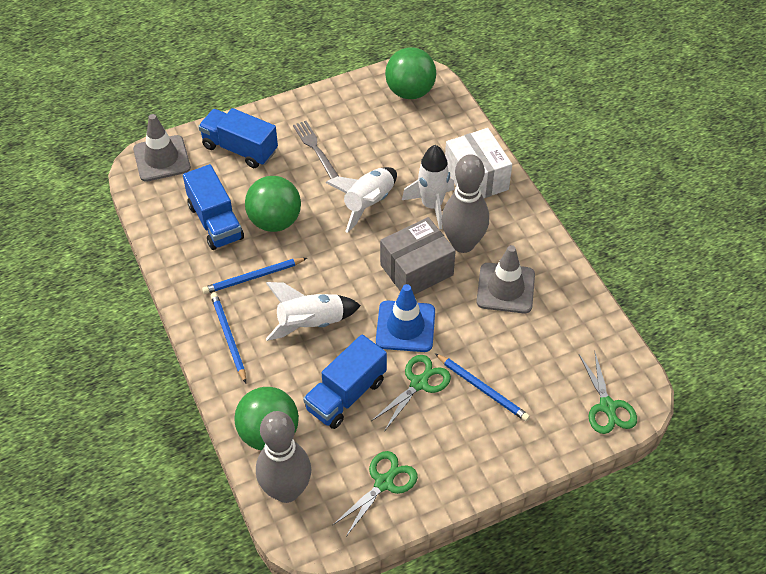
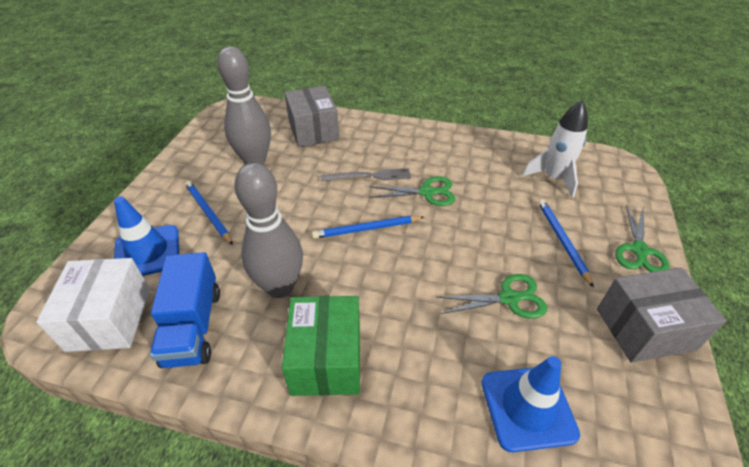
blue traffic cone: 1 -> 2
blue truck: 3 -> 1
green ball: 3 -> 0
green box: 0 -> 1
grey box: 1 -> 2
grey traffic cone: 2 -> 0
white rocket: 3 -> 1

